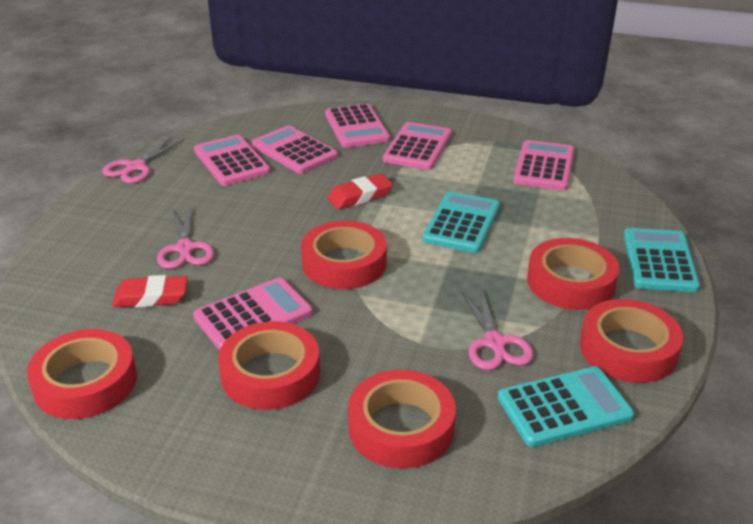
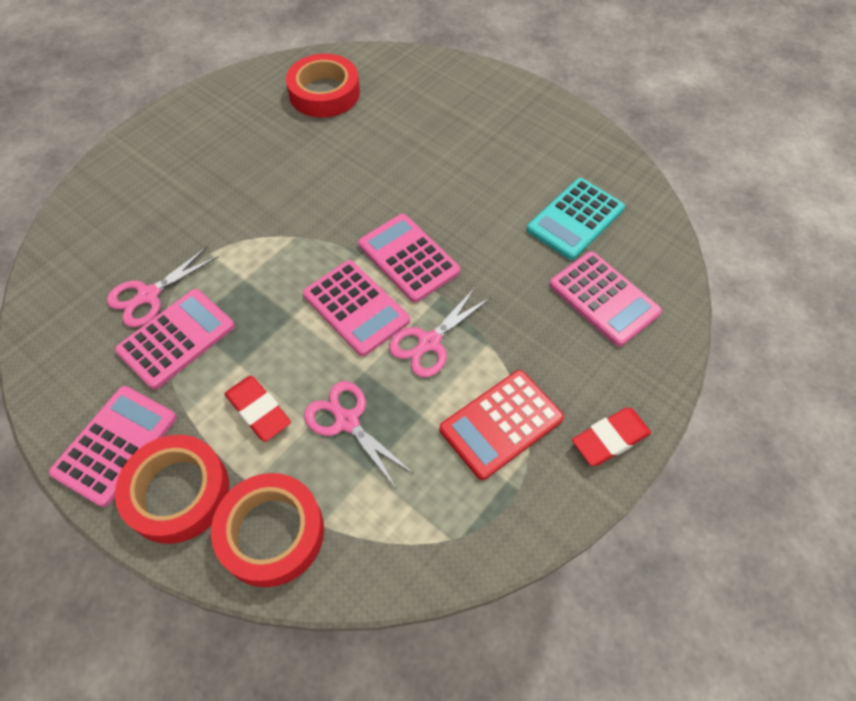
pink calculator: 6 -> 5
red calculator: 0 -> 1
red tape: 6 -> 3
turquoise calculator: 3 -> 1

